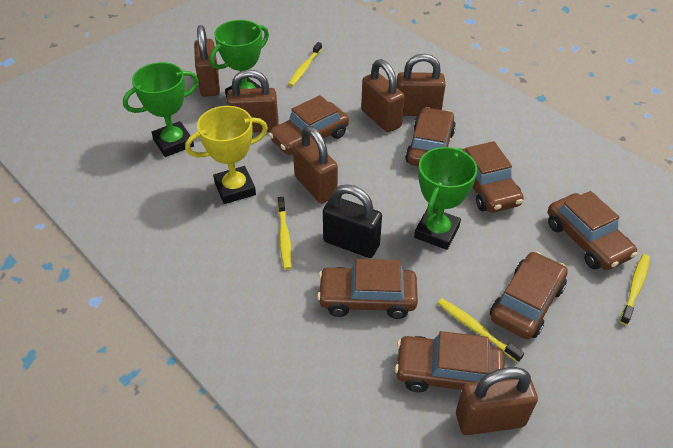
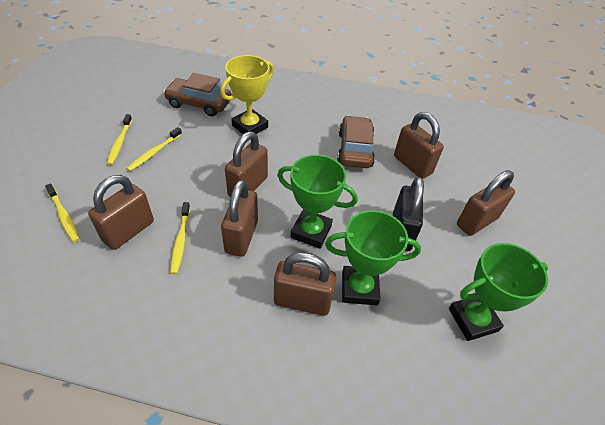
brown car: 7 -> 2

